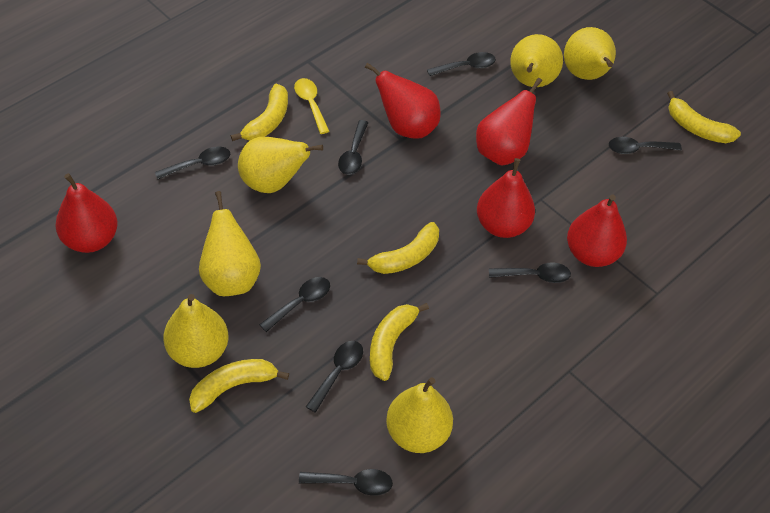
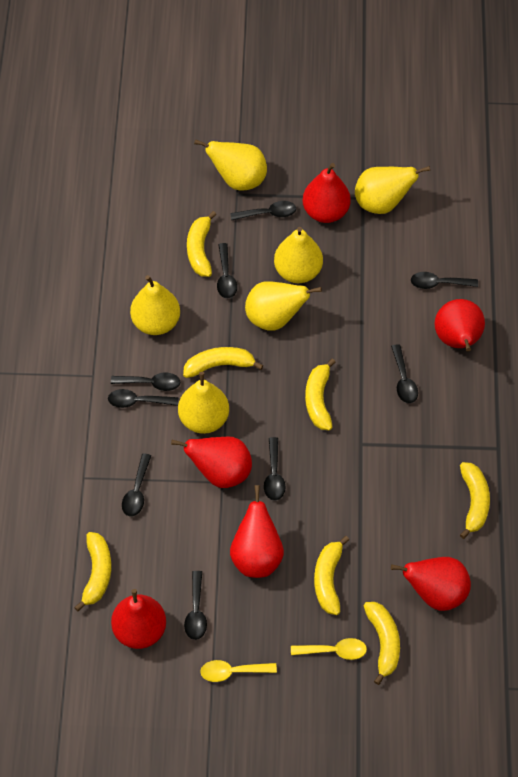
black spoon: 8 -> 9
red pear: 5 -> 6
yellow banana: 5 -> 7
yellow spoon: 1 -> 2

